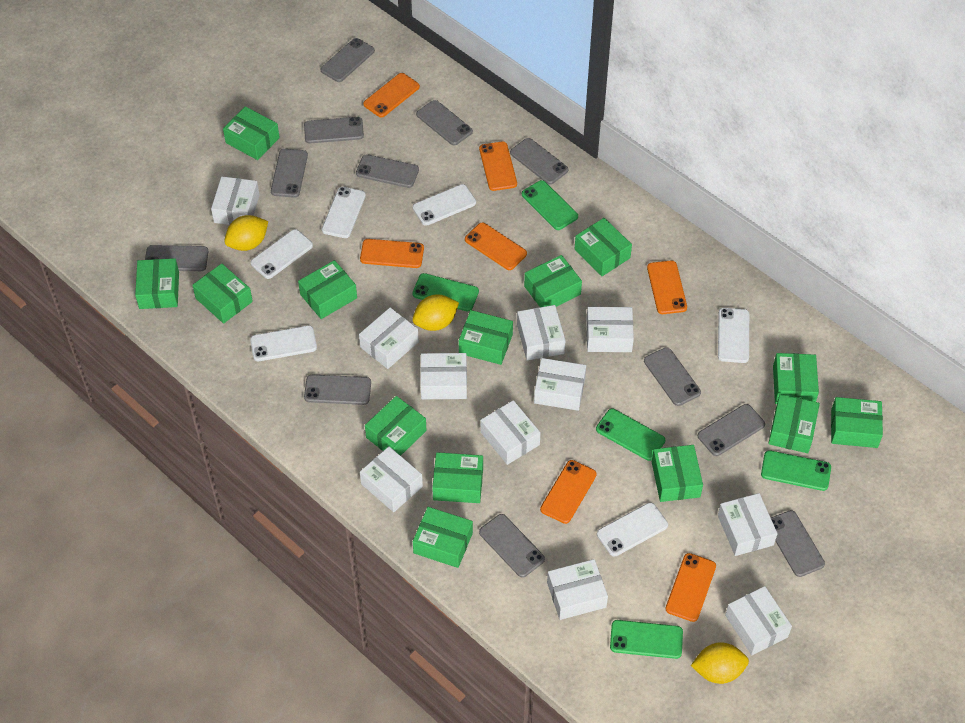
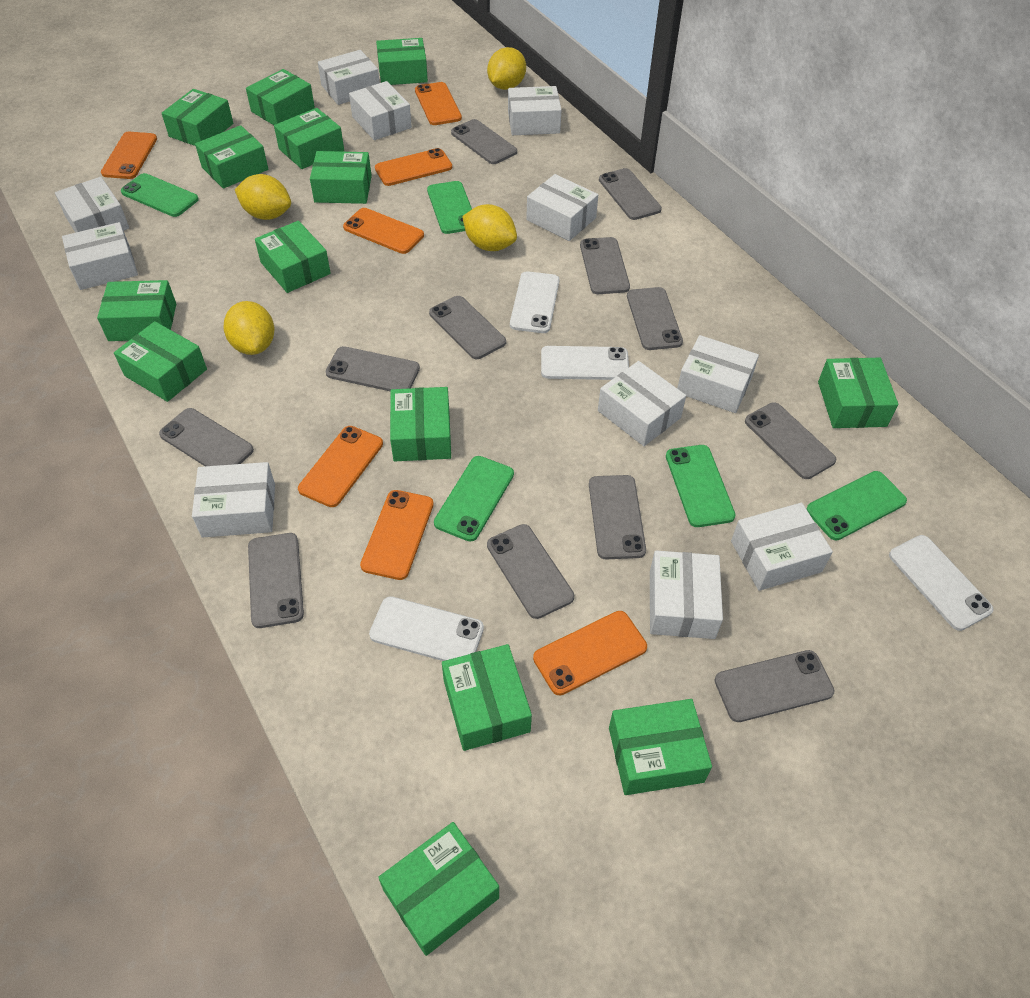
white phone: 6 -> 4
yellow lemon: 3 -> 4

